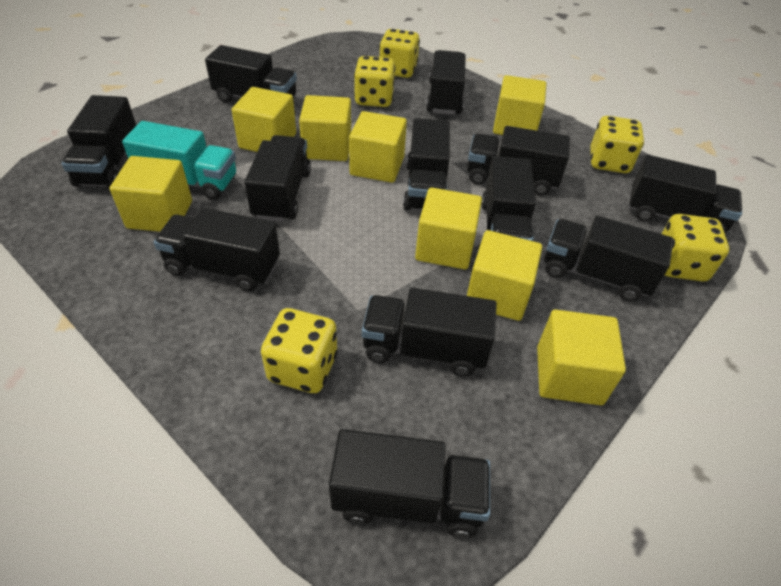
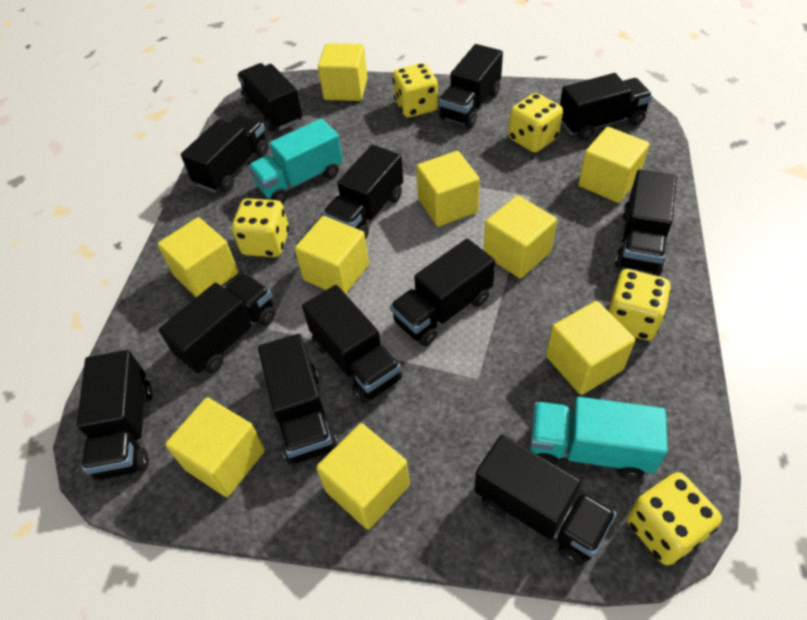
turquoise truck: 1 -> 2
yellow cube: 8 -> 9

